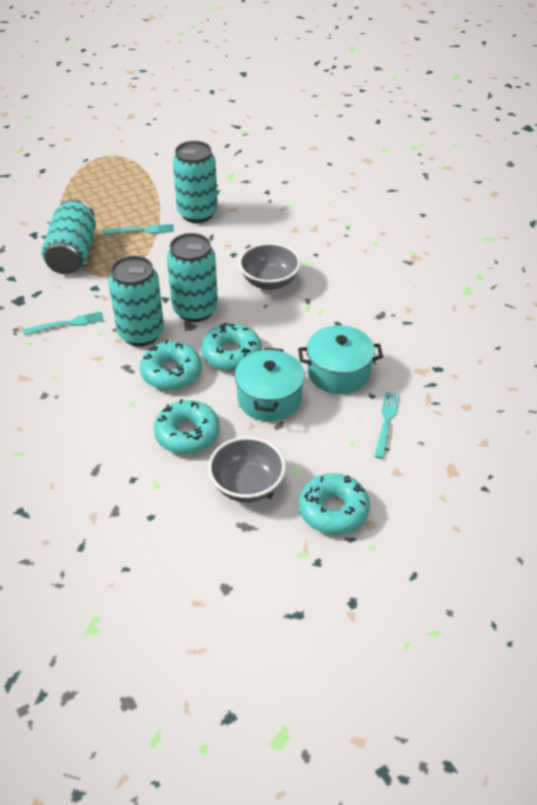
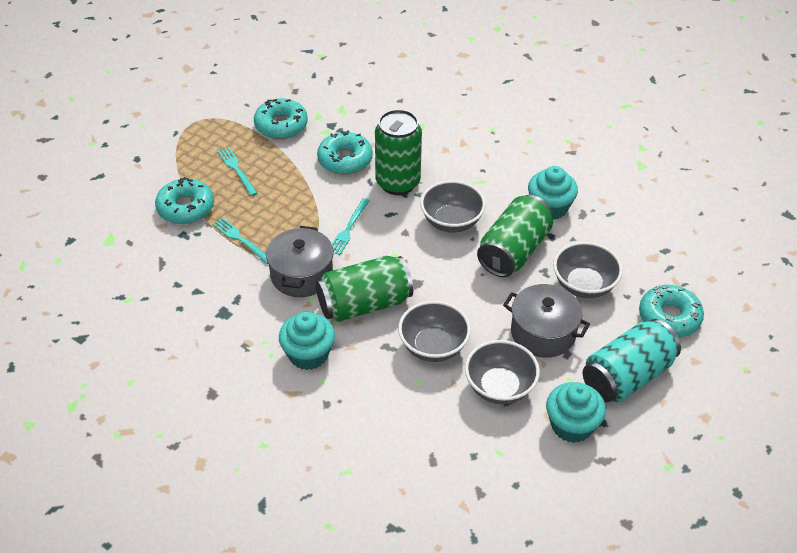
green can: 0 -> 3
grey bowl: 2 -> 4
grey pot: 0 -> 2
turquoise can: 4 -> 1
turquoise cupcake: 0 -> 3
turquoise pot: 2 -> 0

